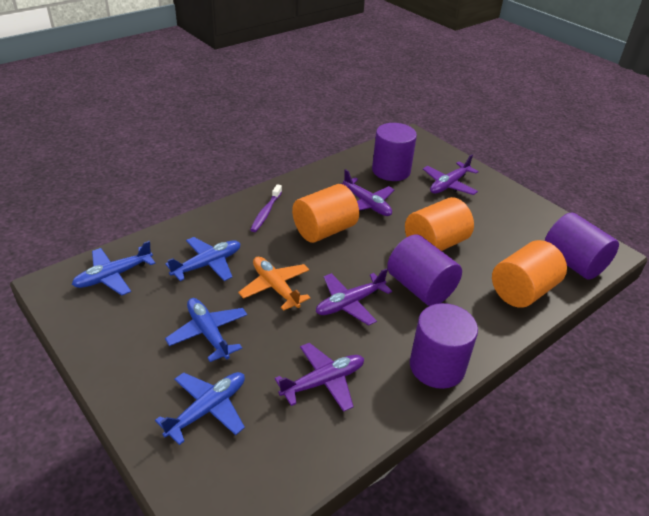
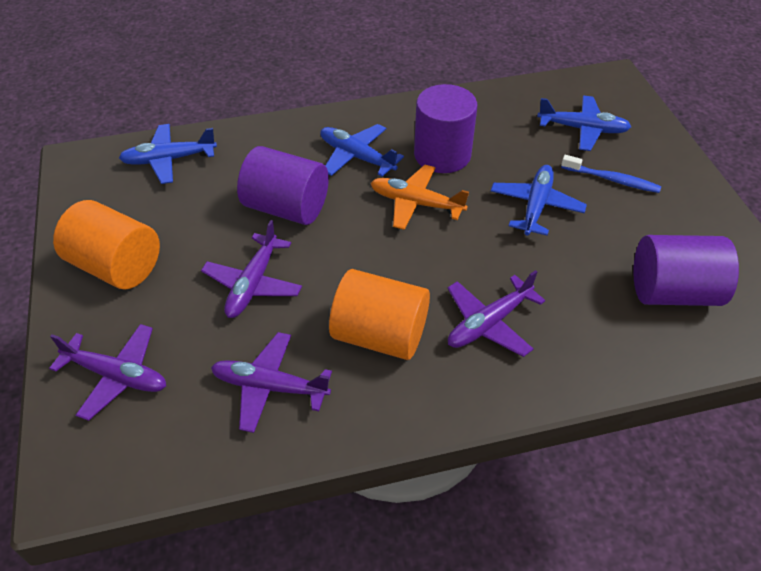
blue toothbrush: 0 -> 1
orange cylinder: 3 -> 2
purple cylinder: 4 -> 3
purple toothbrush: 1 -> 0

